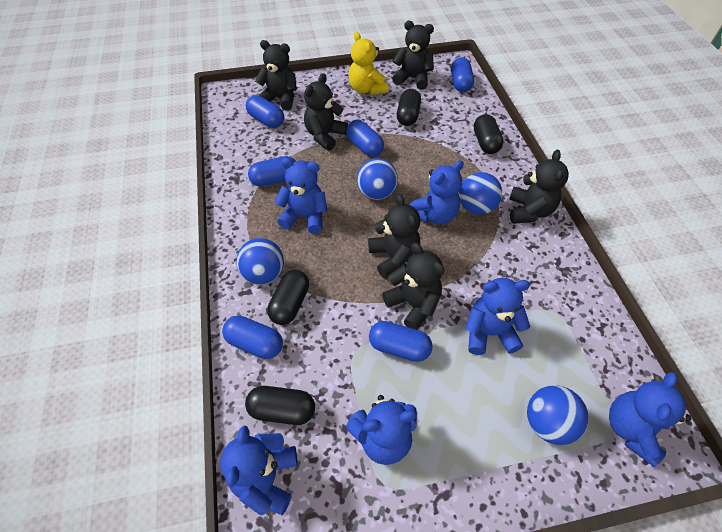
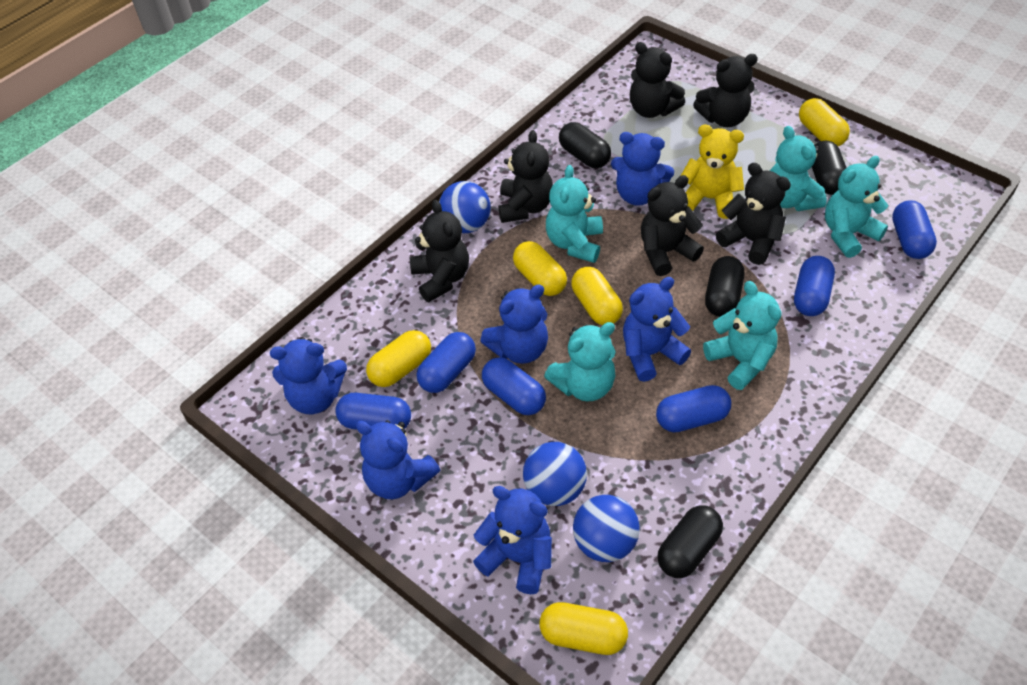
blue ball: 4 -> 3
turquoise teddy bear: 0 -> 5
yellow capsule: 0 -> 5

